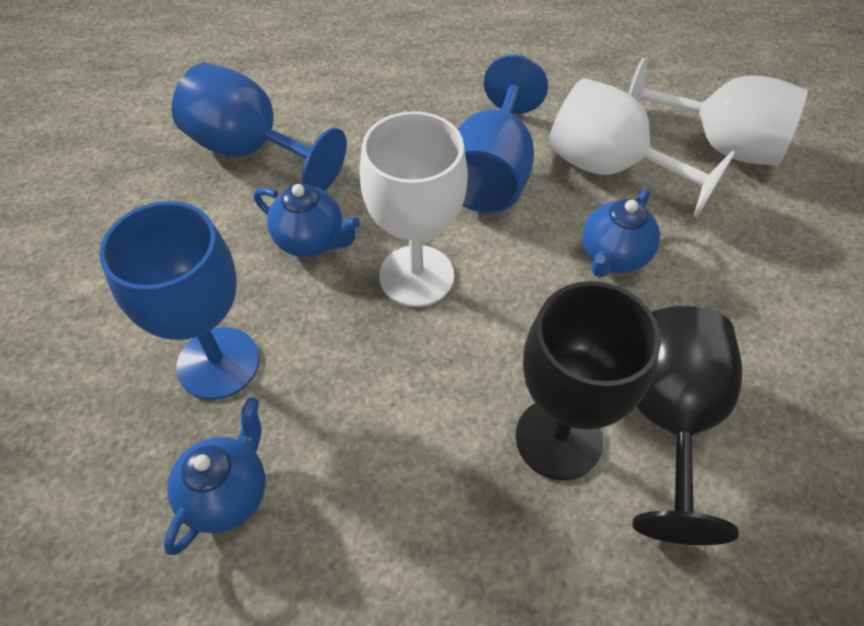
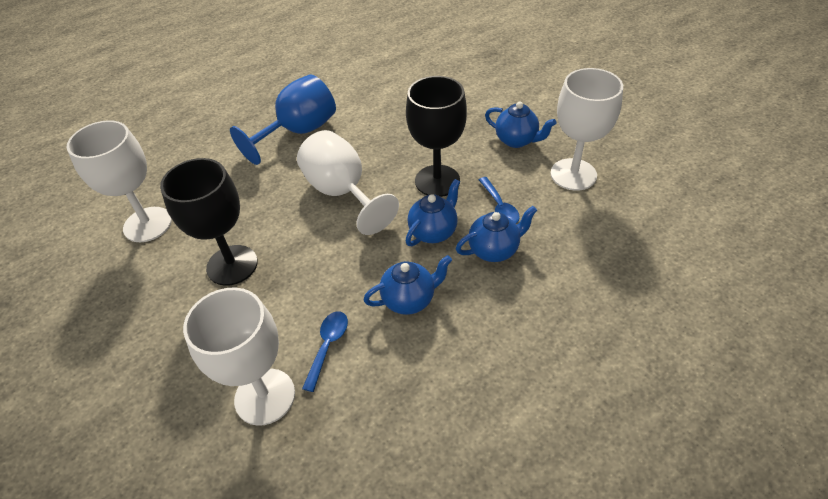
blue goblet: 3 -> 1
blue spoon: 0 -> 2
blue teapot: 3 -> 4
white goblet: 3 -> 4

